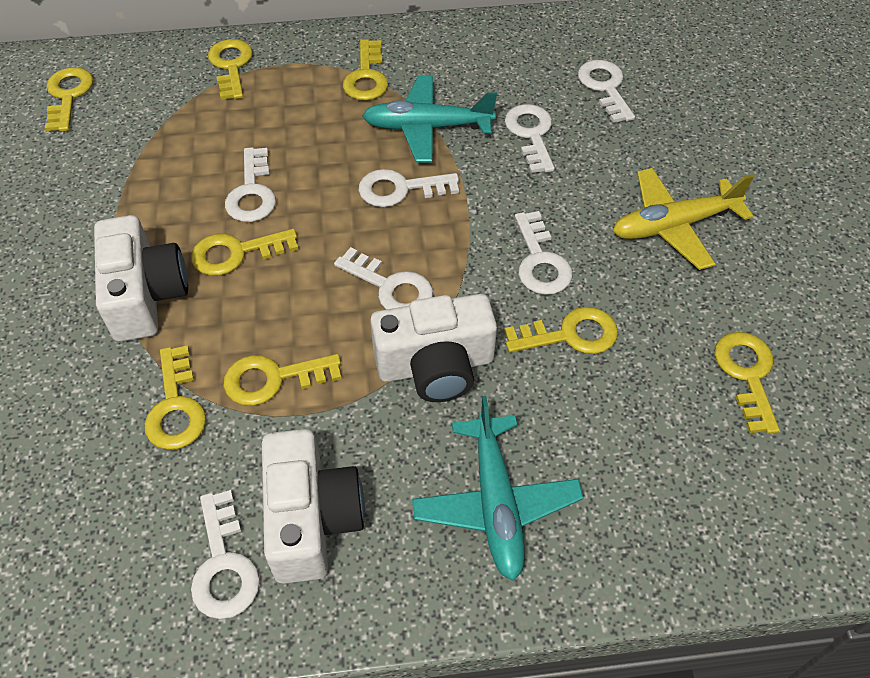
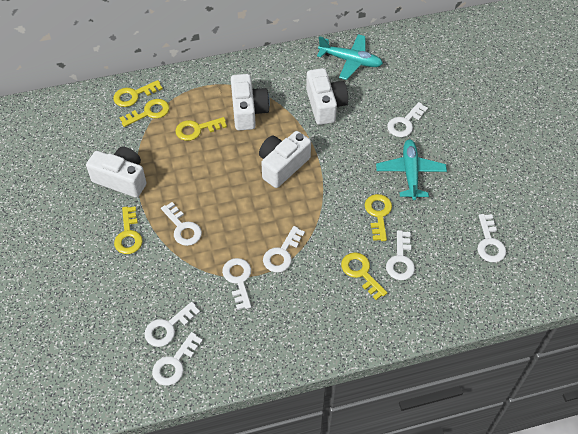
white camera: 3 -> 4
white key: 7 -> 8
yellow key: 8 -> 6
yellow plane: 1 -> 0

